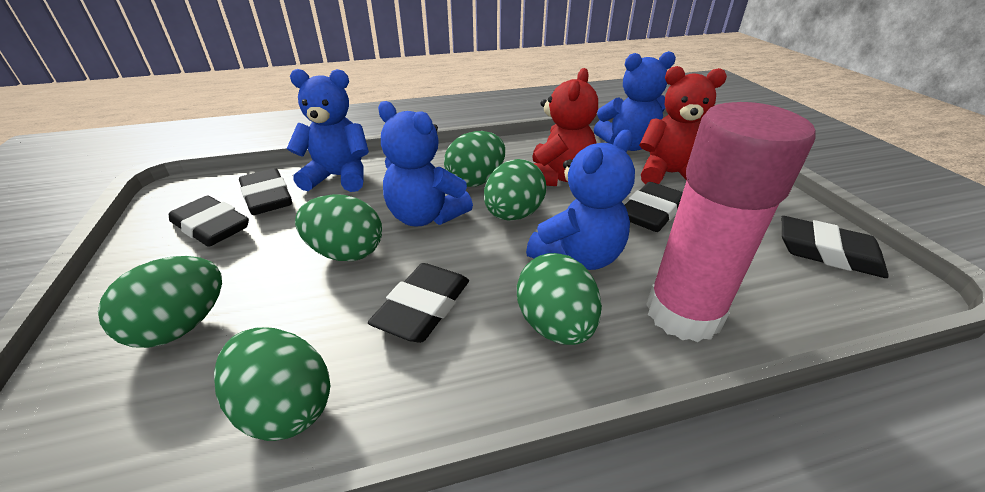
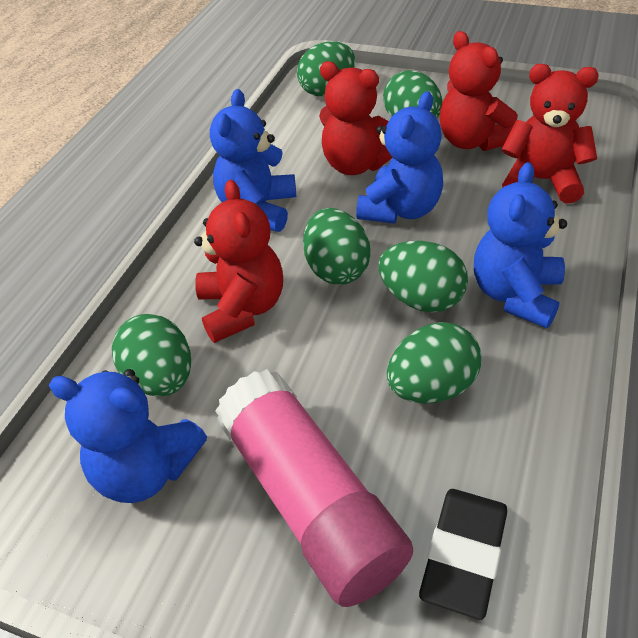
black eraser: 5 -> 1
red teddy bear: 2 -> 4

